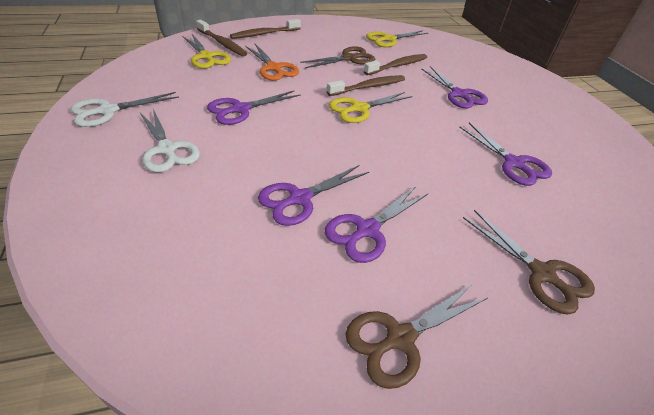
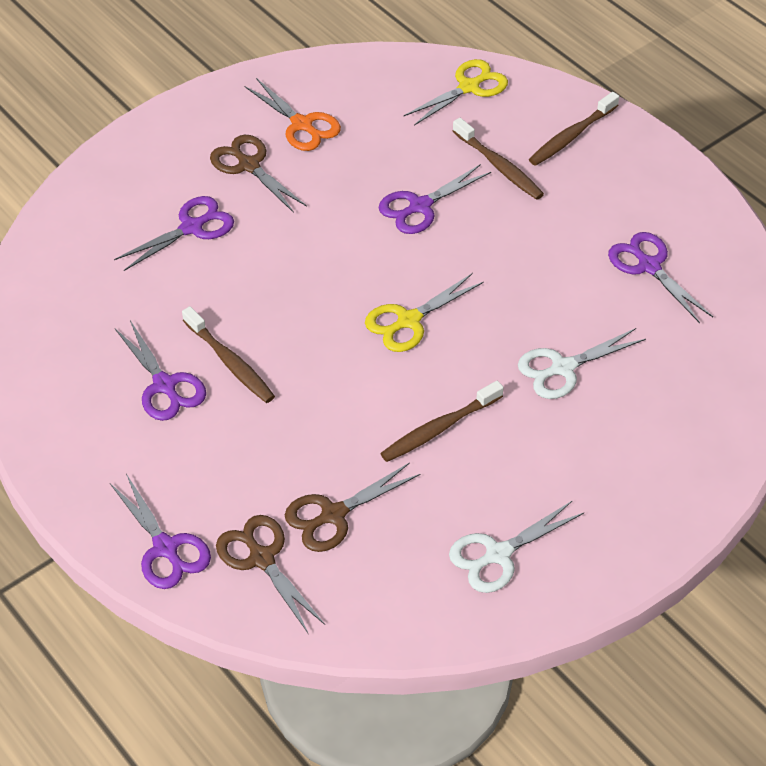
yellow scissors: 3 -> 2

